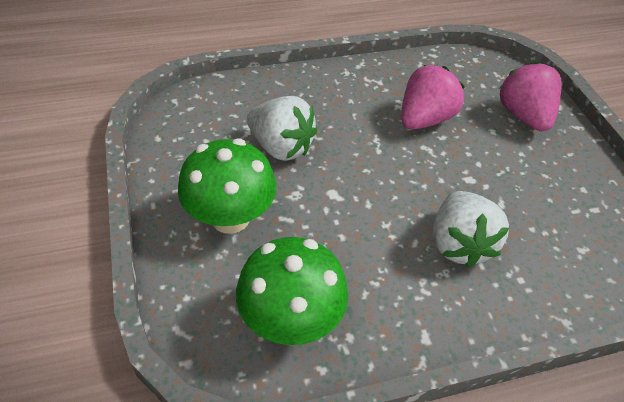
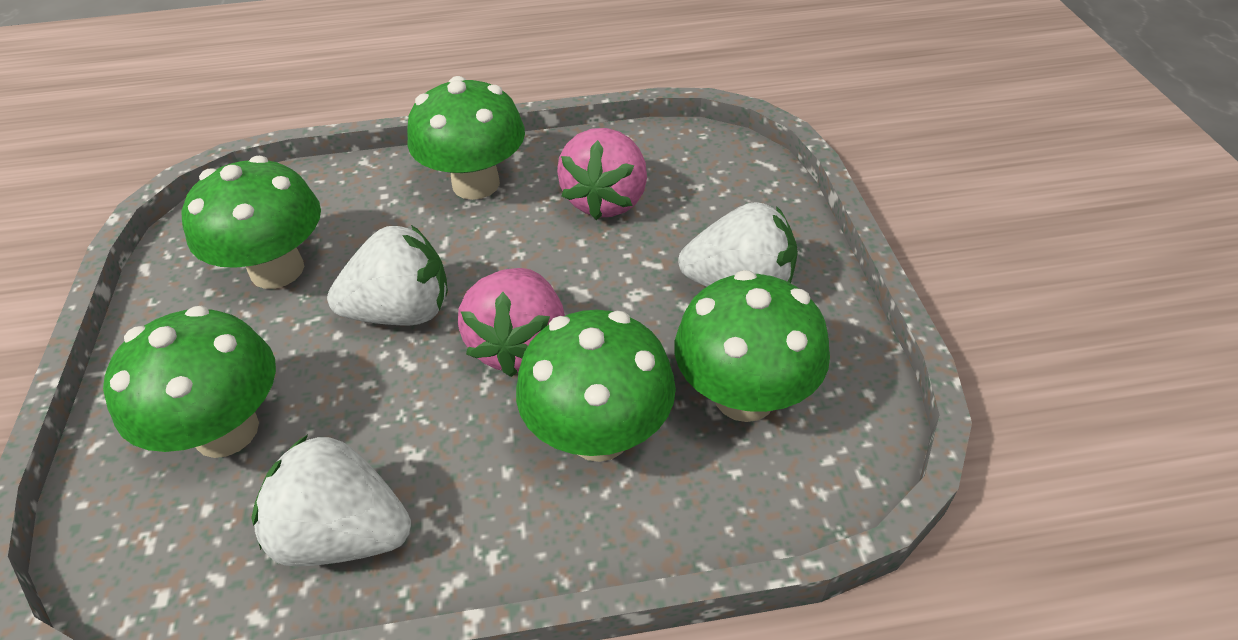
green mushroom: 2 -> 5
white strawberry: 2 -> 3

